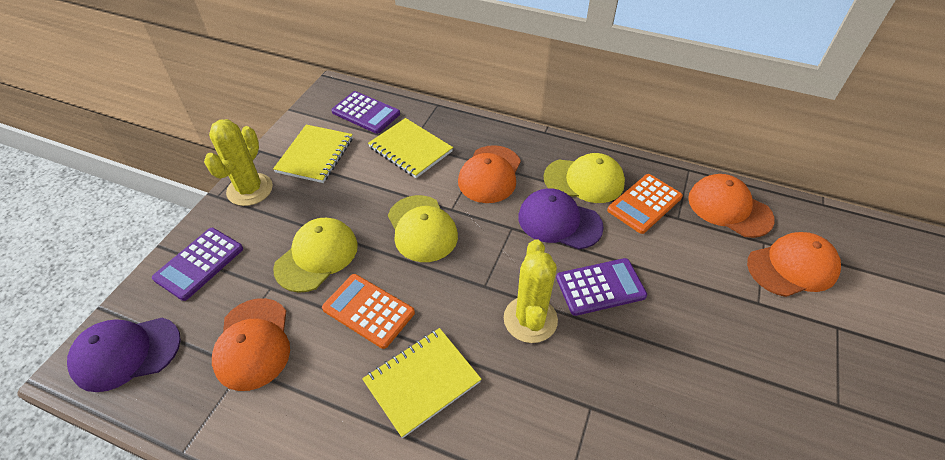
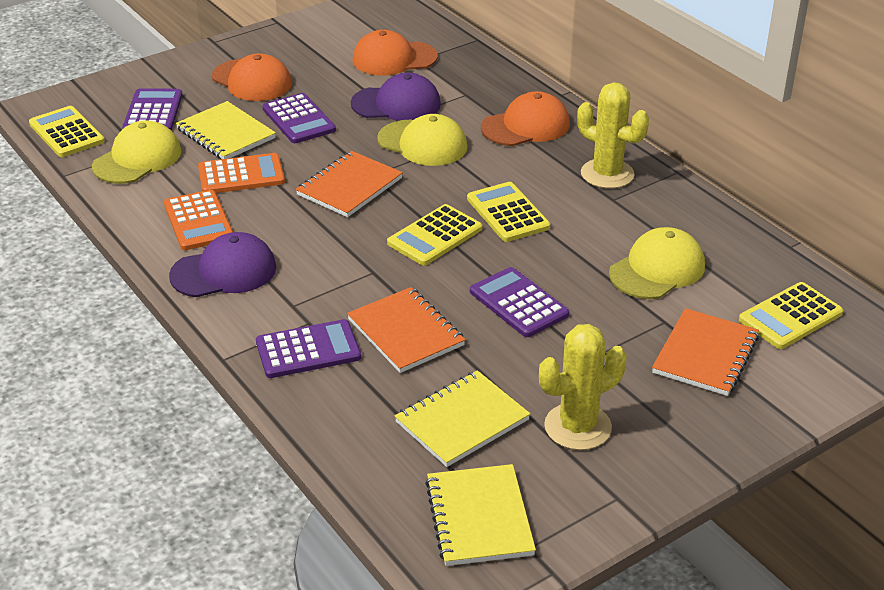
orange cap: 4 -> 3
orange notebook: 0 -> 3
purple calculator: 3 -> 4
yellow calculator: 0 -> 4

